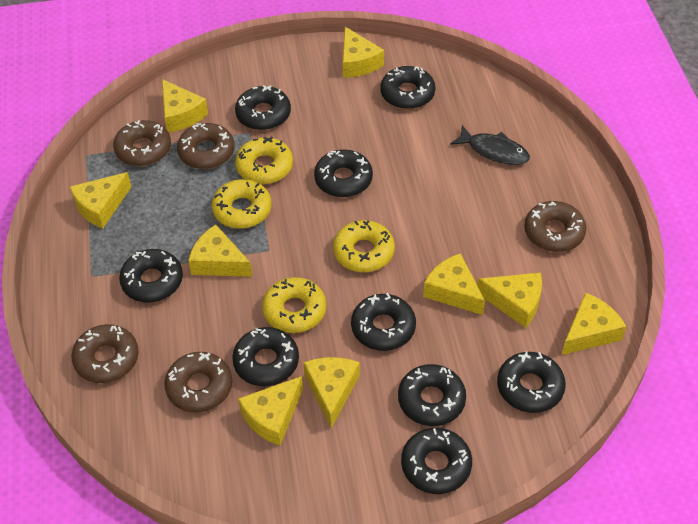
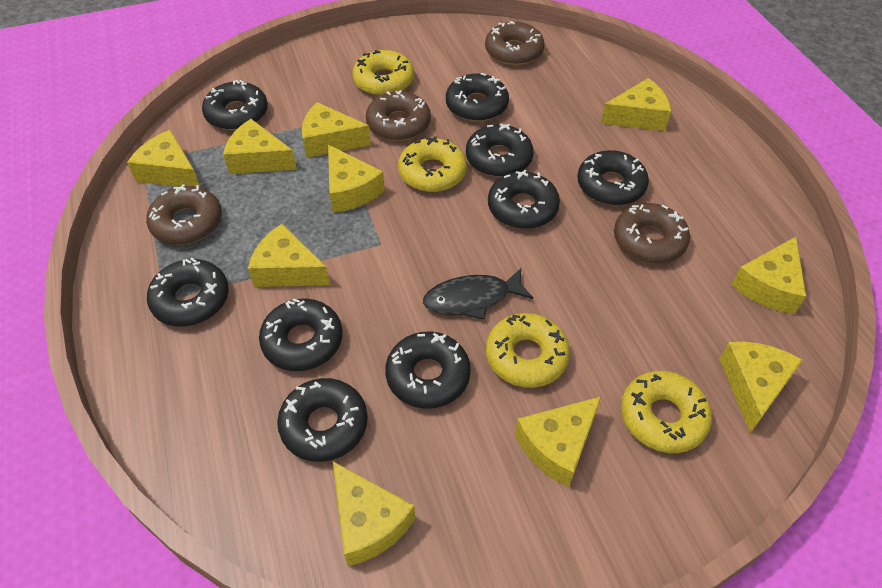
brown donut: 5 -> 4
yellow cheese: 9 -> 10

